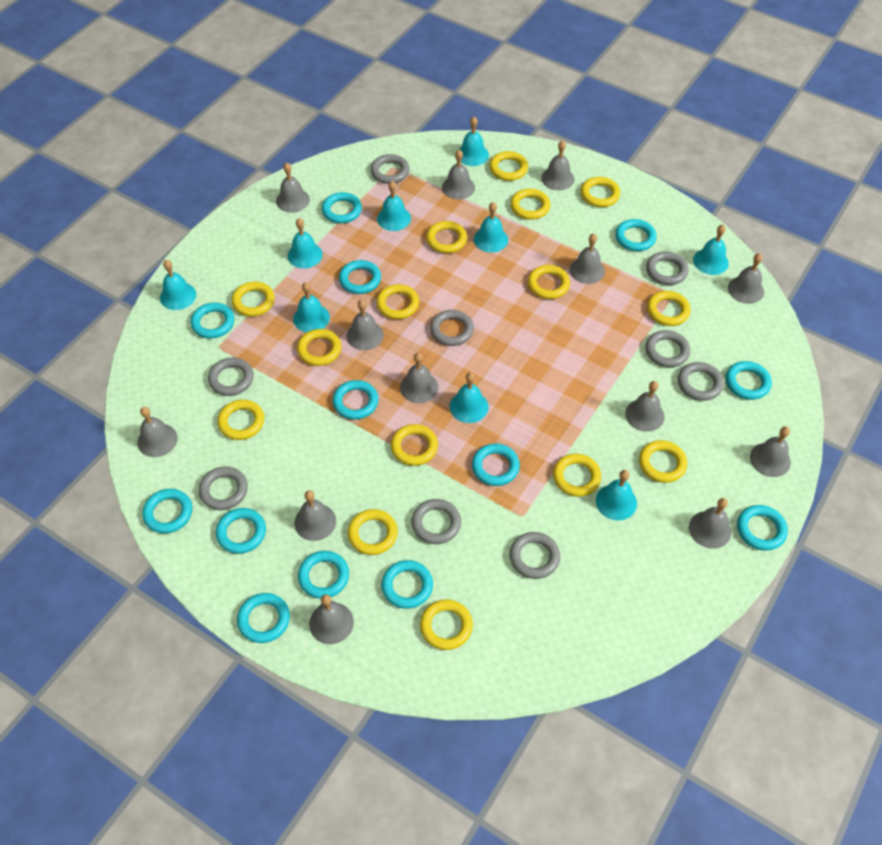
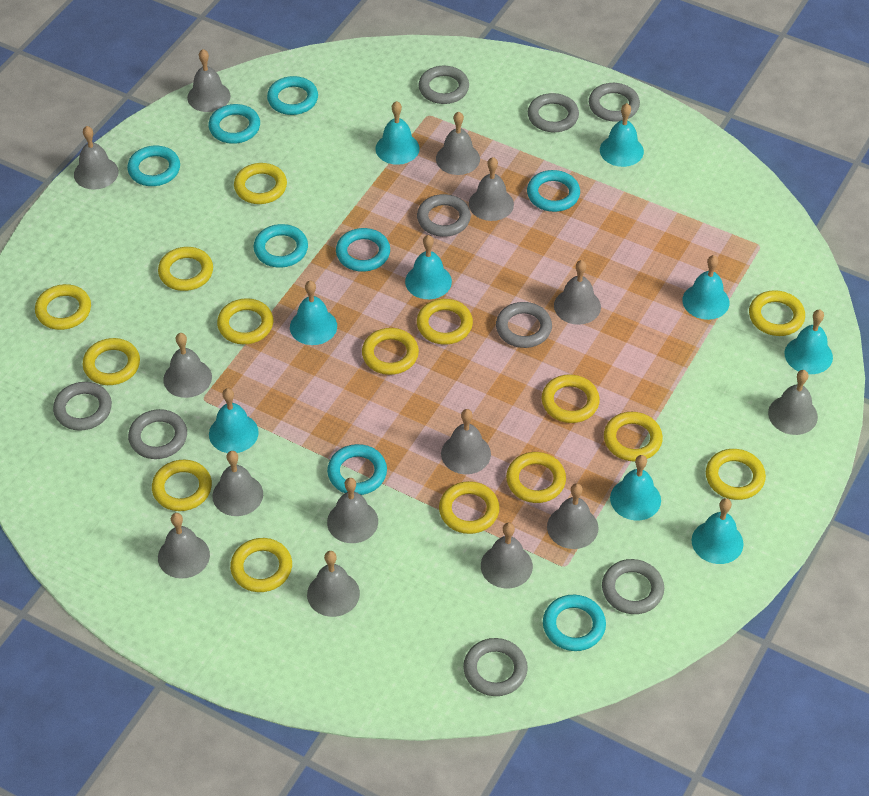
grey bell: 13 -> 14
turquoise ring: 13 -> 8

